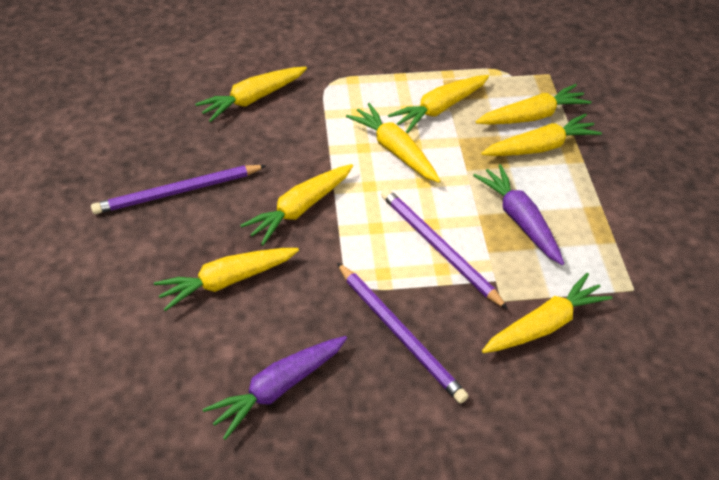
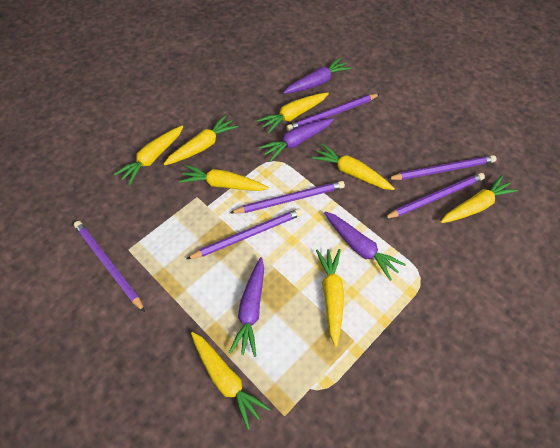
purple carrot: 2 -> 4
purple pencil: 3 -> 6

